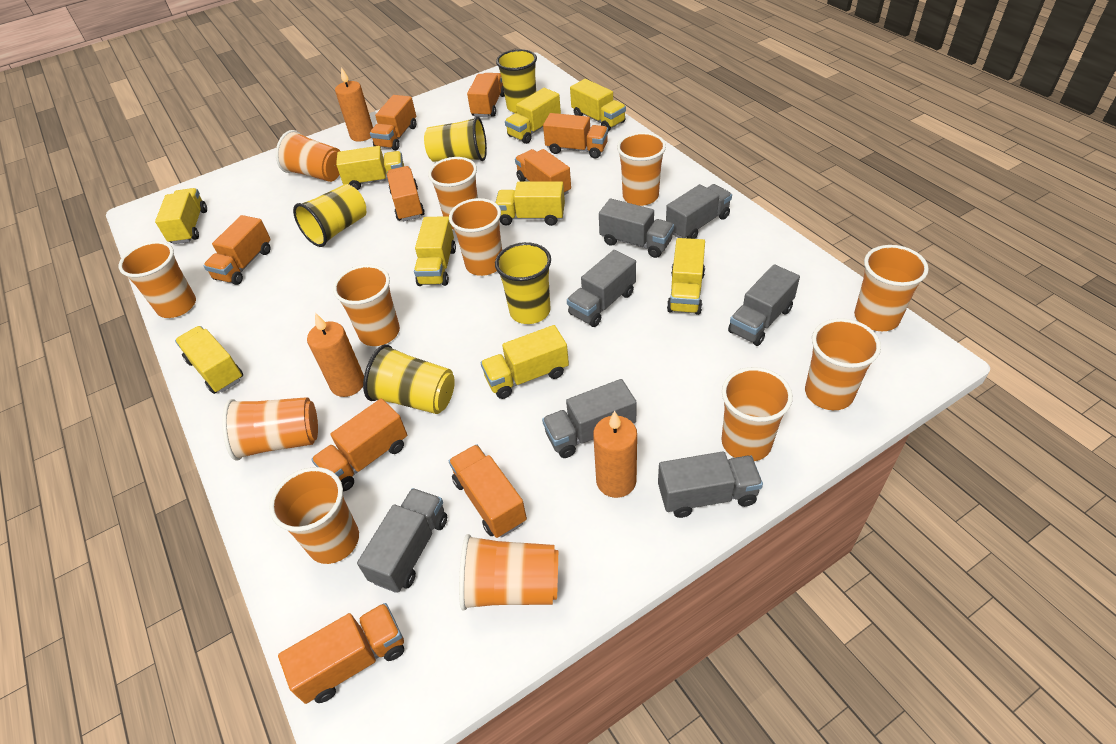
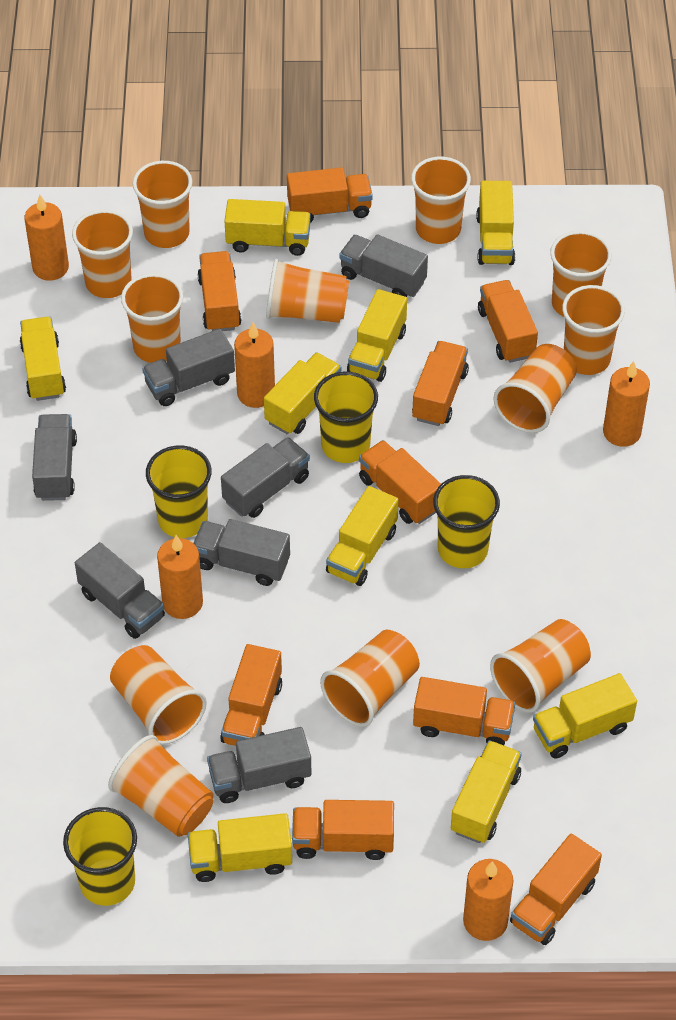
orange candle: 3 -> 5
yellow cup: 5 -> 4

